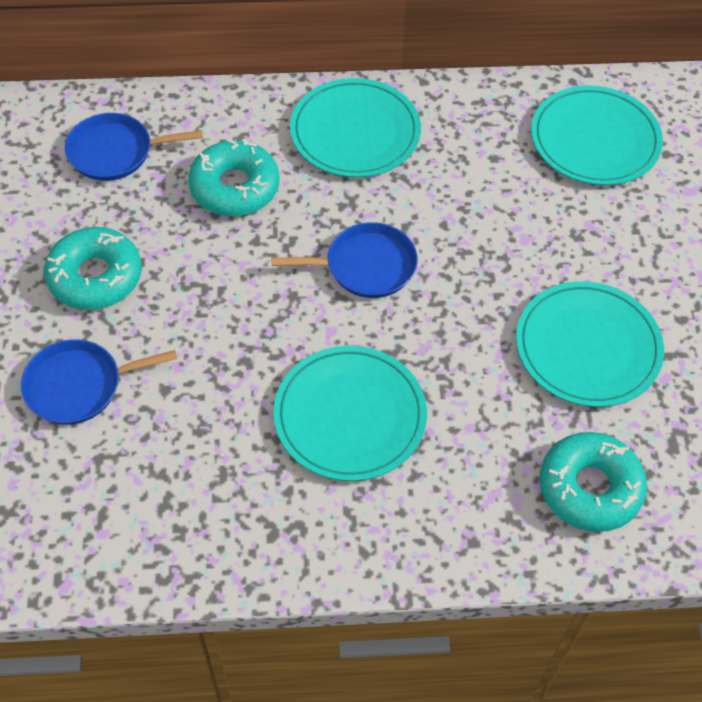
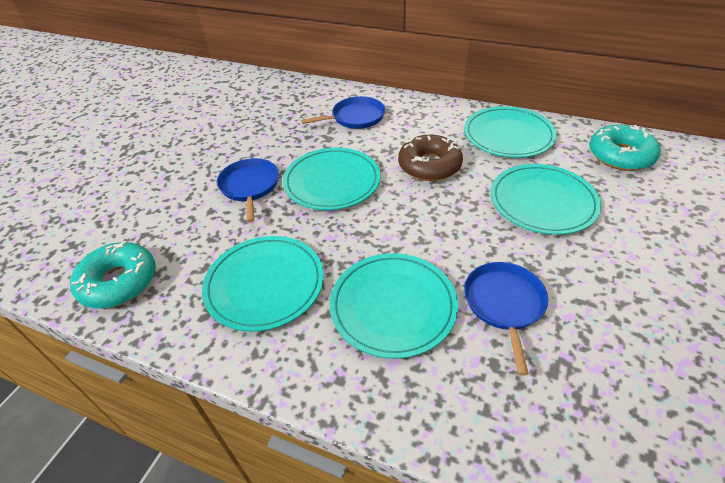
brown donut: 0 -> 1
turquoise donut: 3 -> 2
turquoise plate: 4 -> 5

